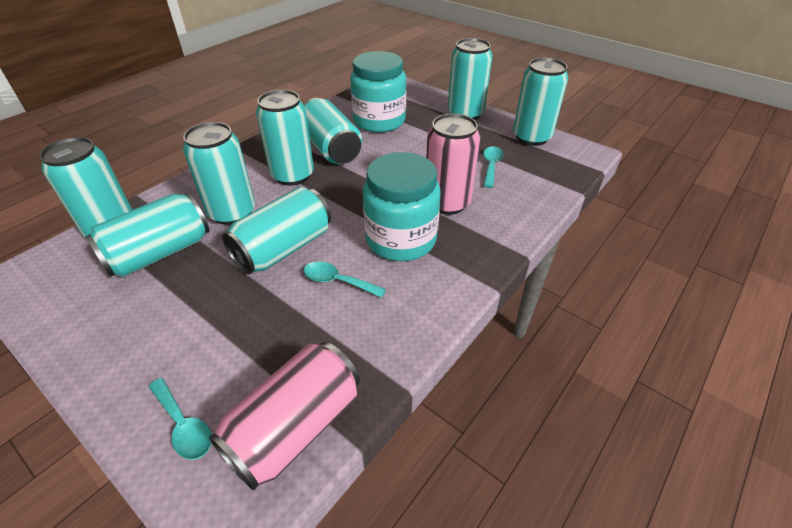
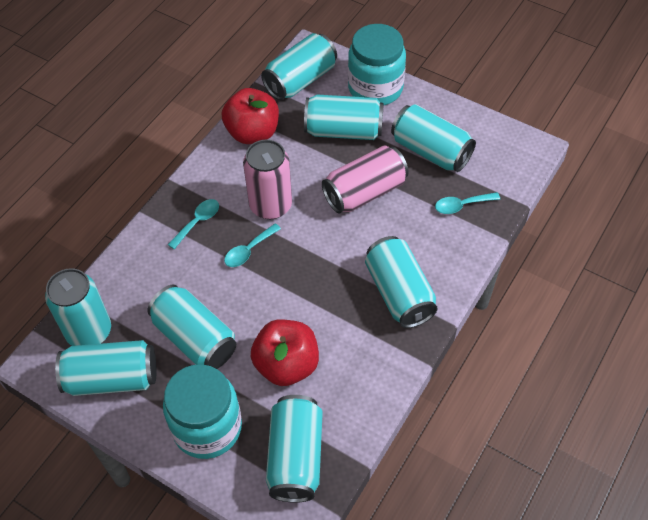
red apple: 0 -> 2

